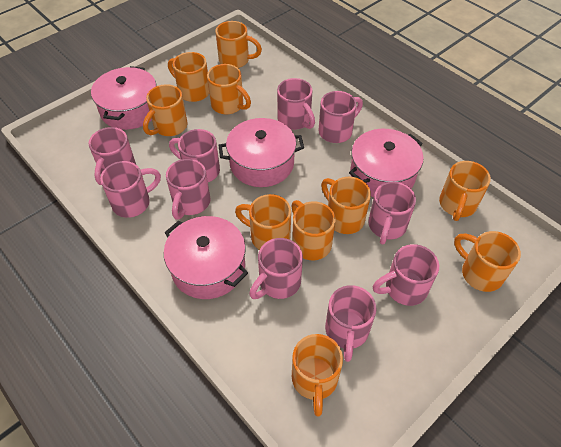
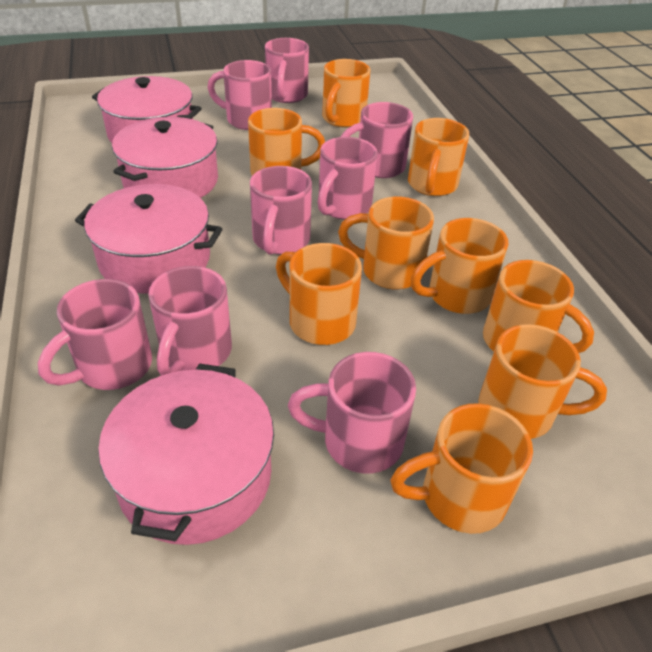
orange mug: 10 -> 9
pink mug: 10 -> 8

